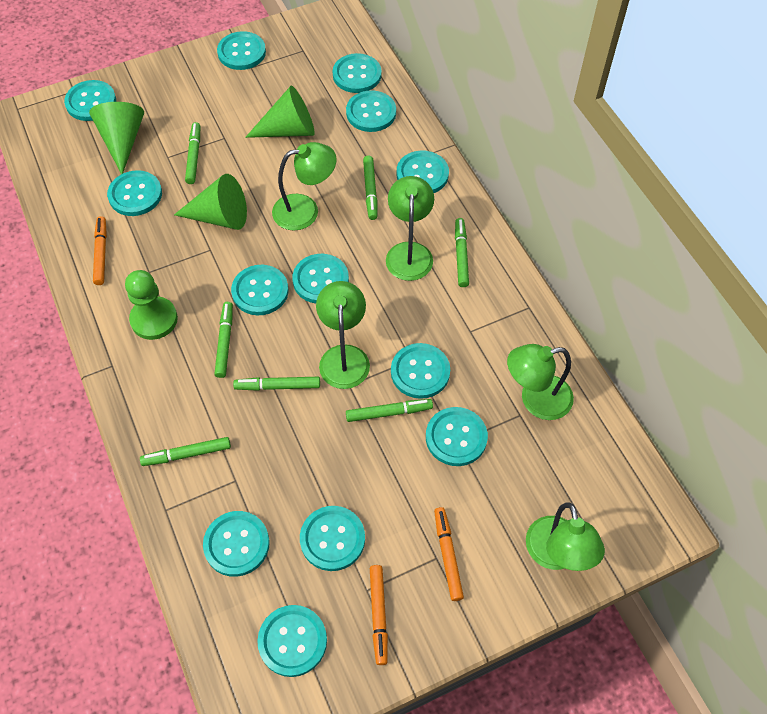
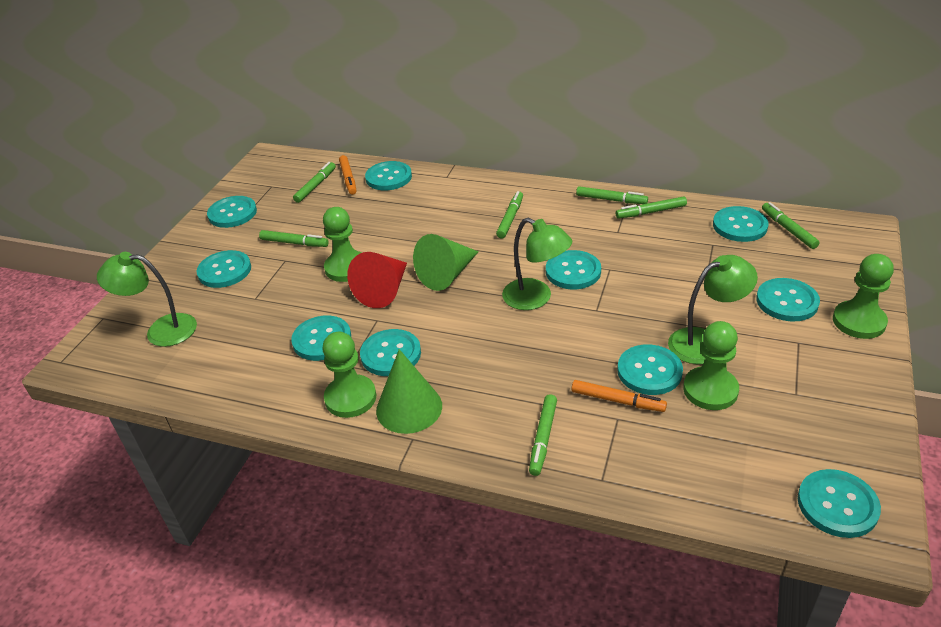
green cone: 3 -> 2
green lamp: 5 -> 3
green pawn: 1 -> 4
orange marker: 3 -> 2
red cone: 0 -> 1
turquoise button: 13 -> 10

